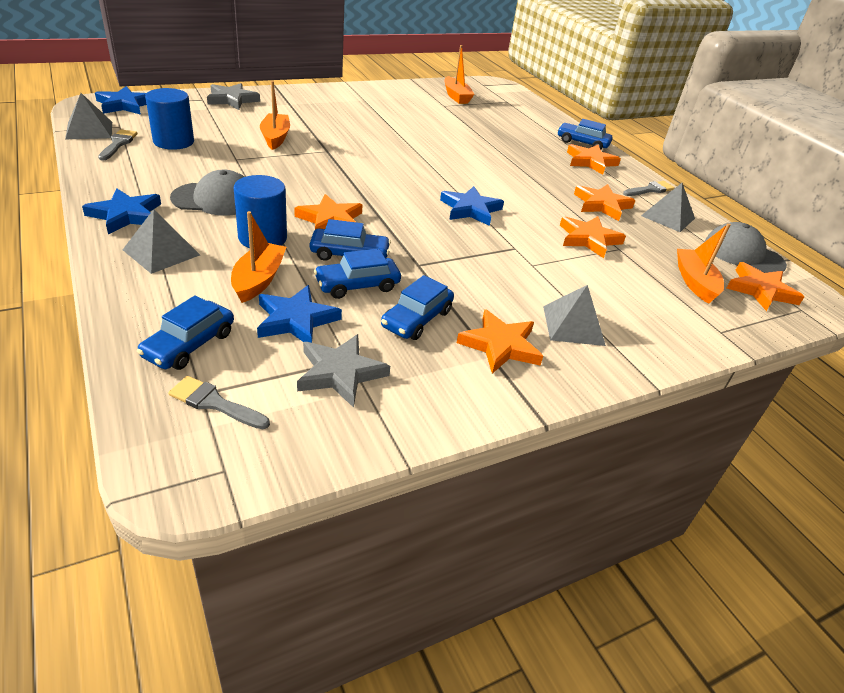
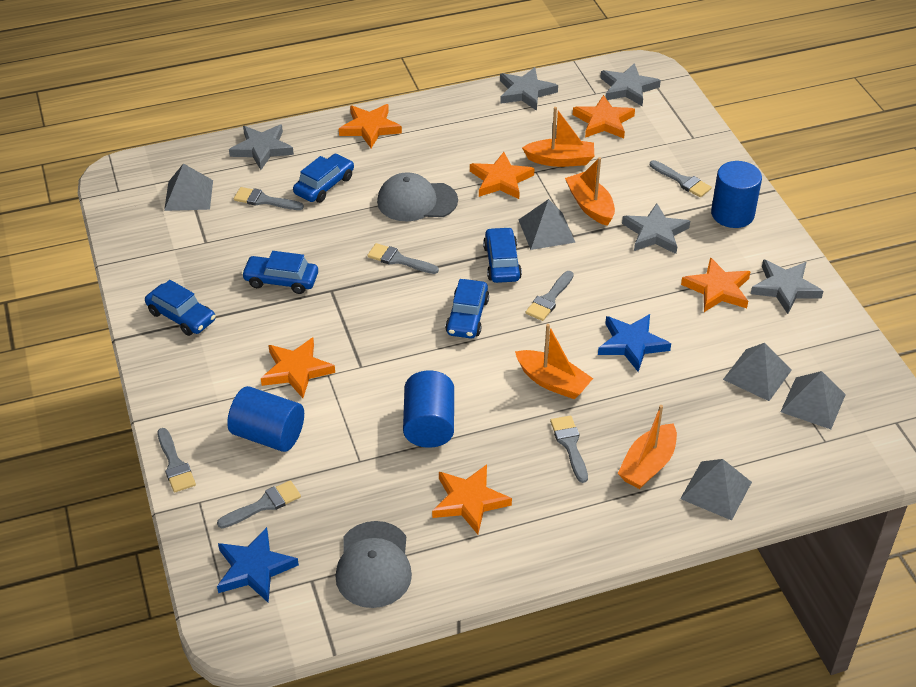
blue cylinder: 2 -> 3
blue star: 4 -> 2
grey brush: 3 -> 7
grey pyramid: 4 -> 5
grey star: 2 -> 5

